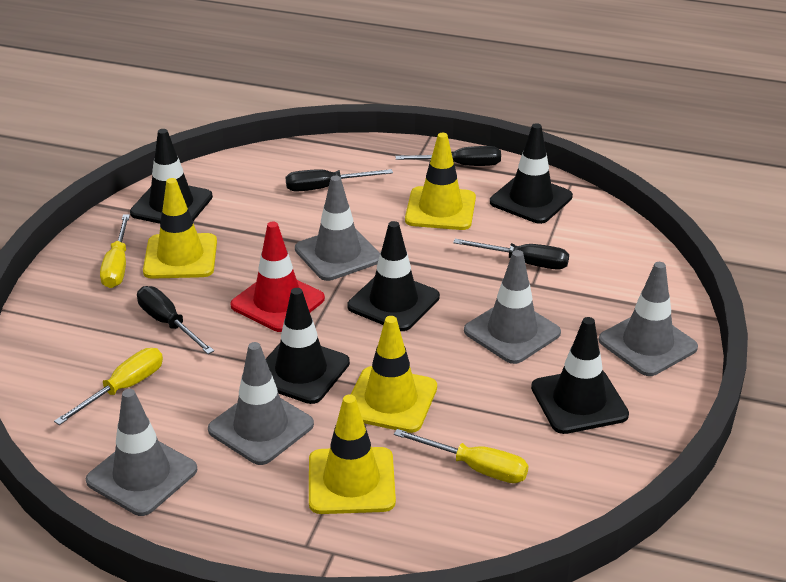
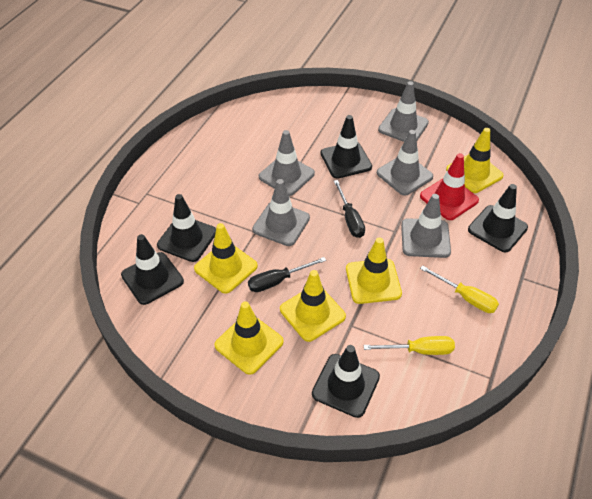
black screwdriver: 4 -> 2
yellow screwdriver: 3 -> 2
yellow traffic cone: 4 -> 5

